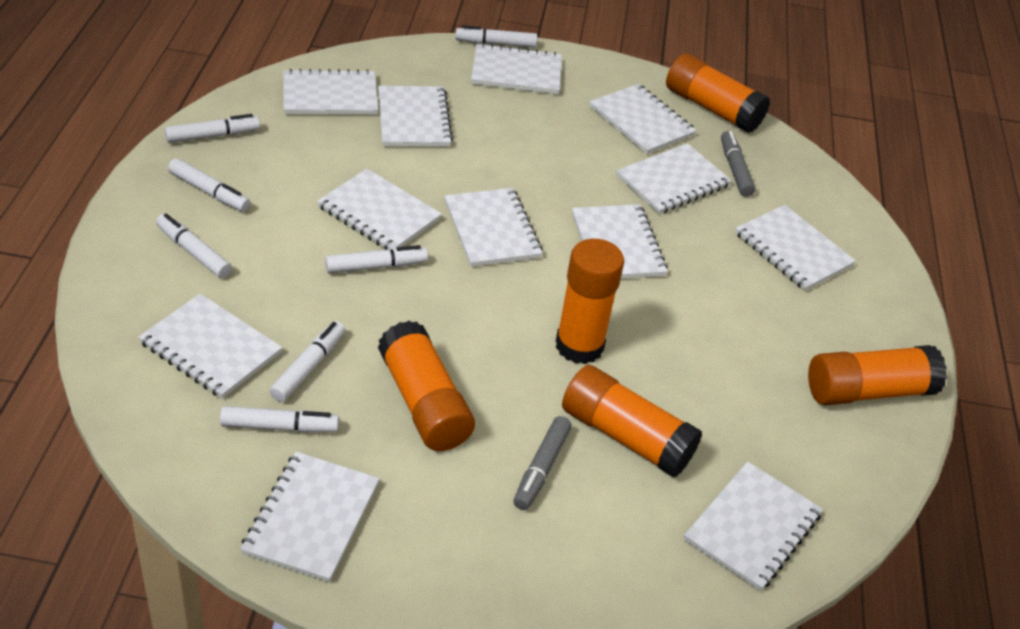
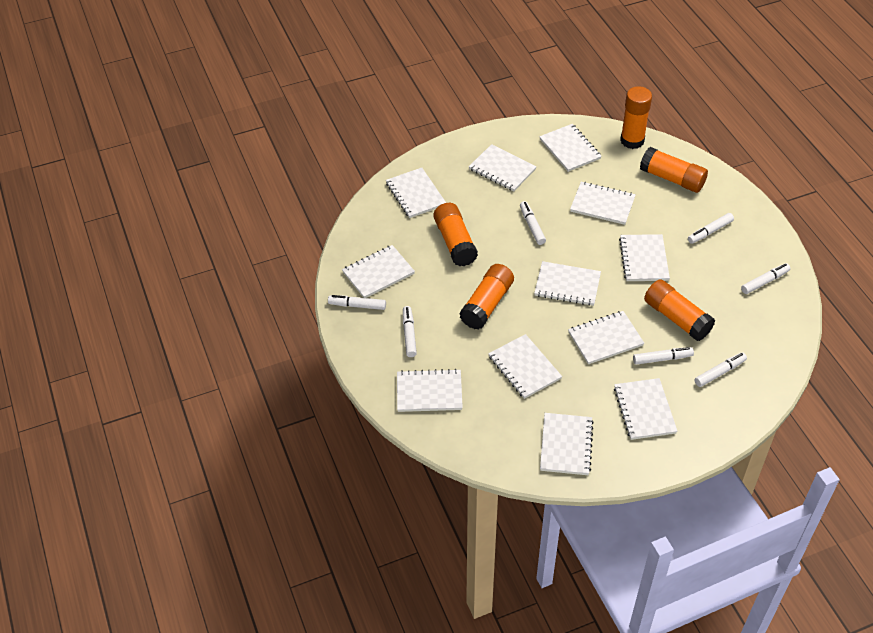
grey marker: 2 -> 0

